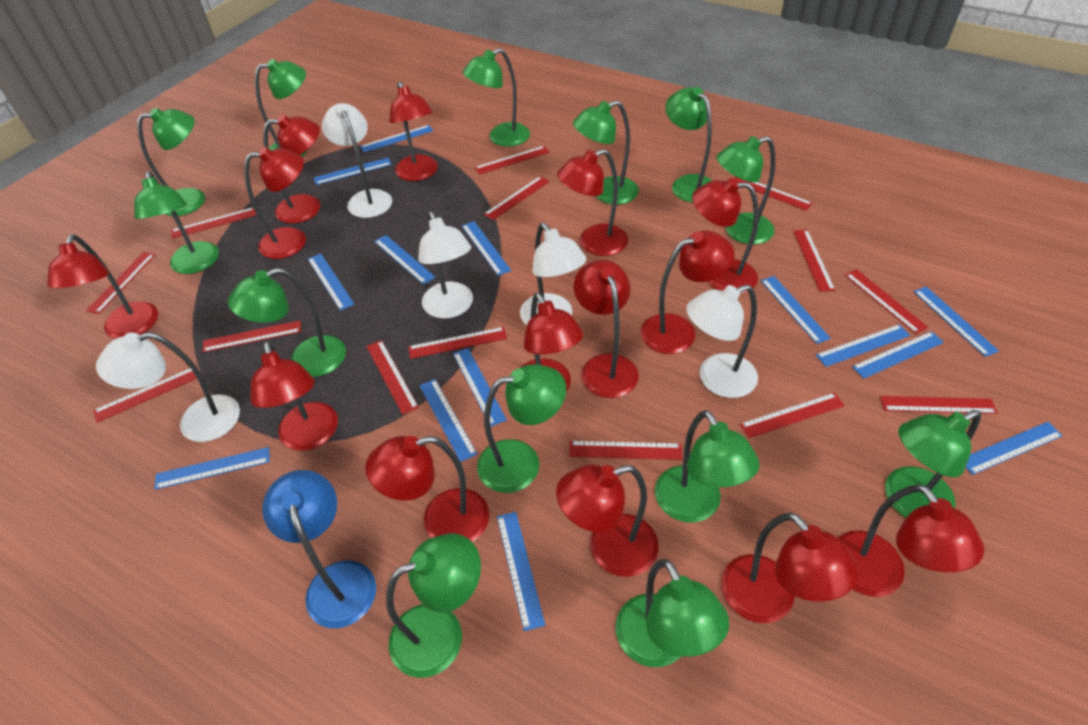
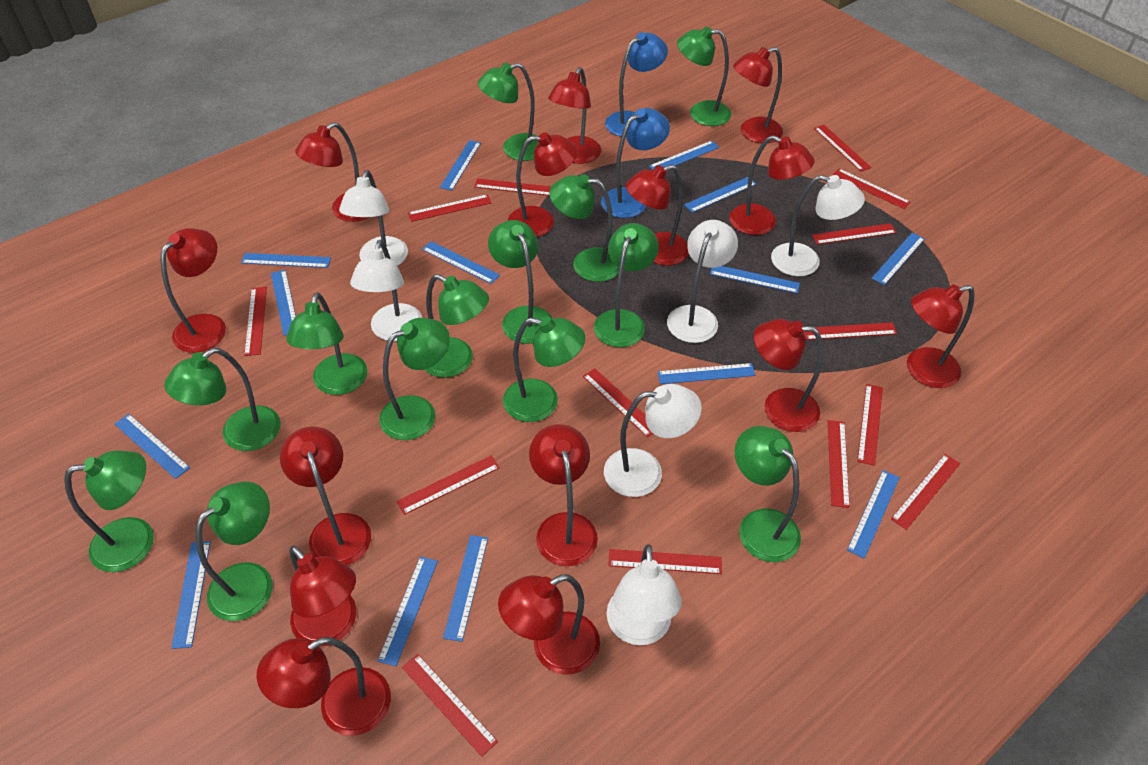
blue lamp: 1 -> 2
white lamp: 5 -> 6

